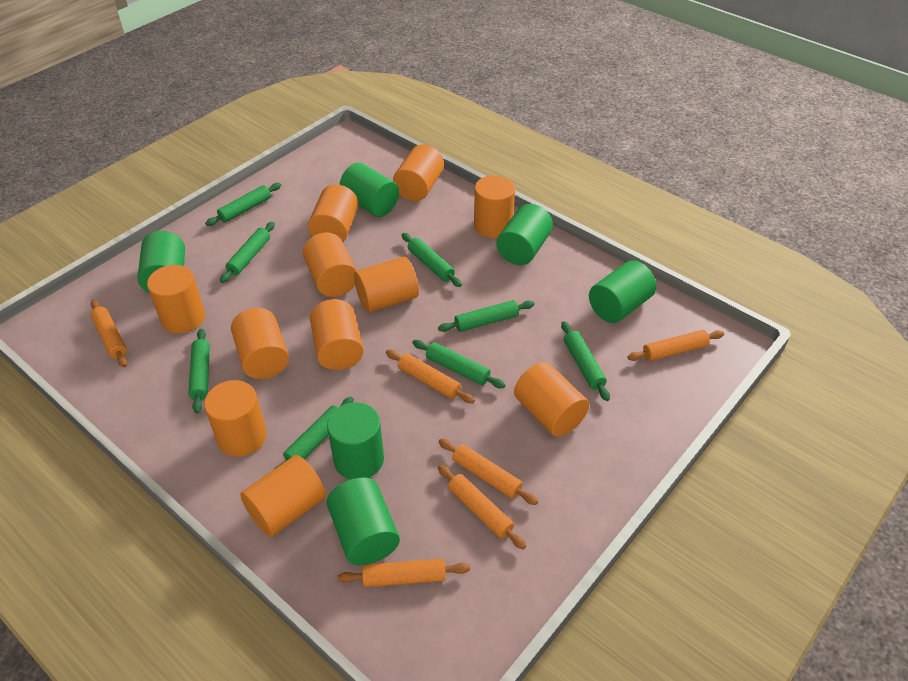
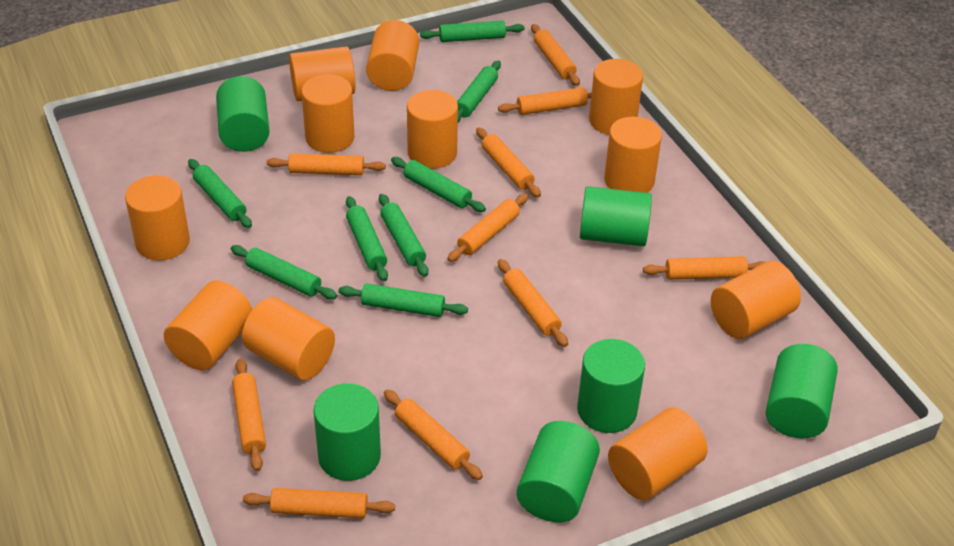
orange rolling pin: 6 -> 10

